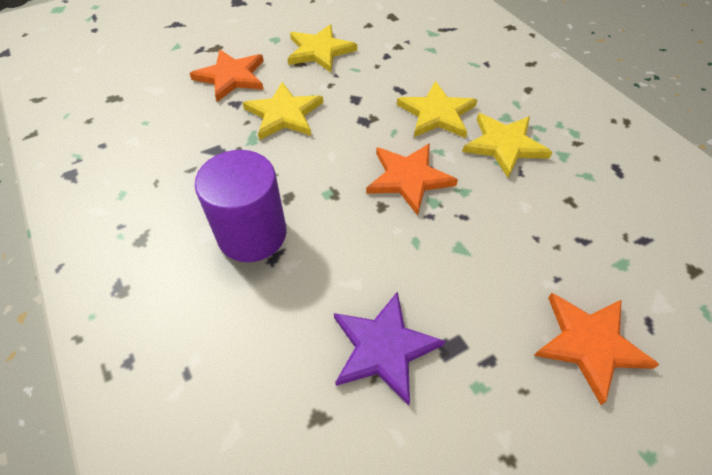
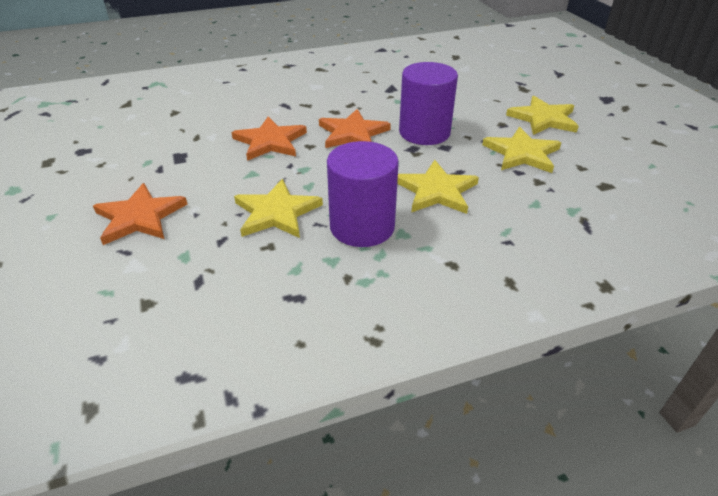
purple cylinder: 1 -> 2
purple star: 1 -> 0

